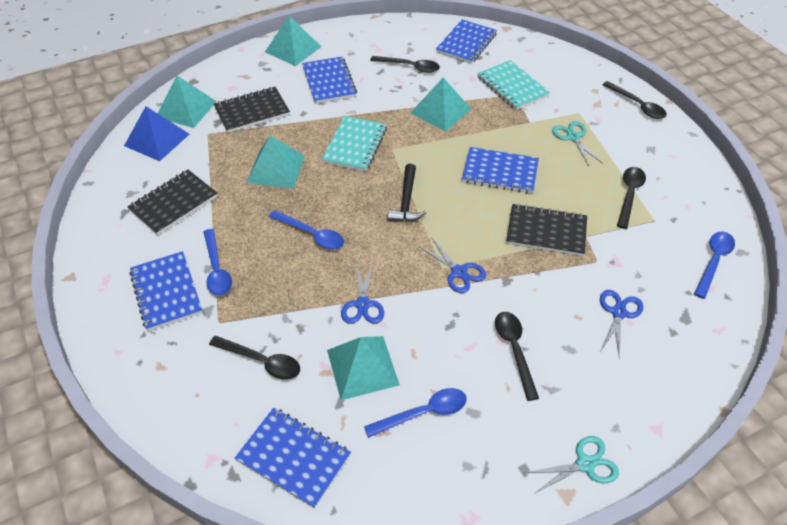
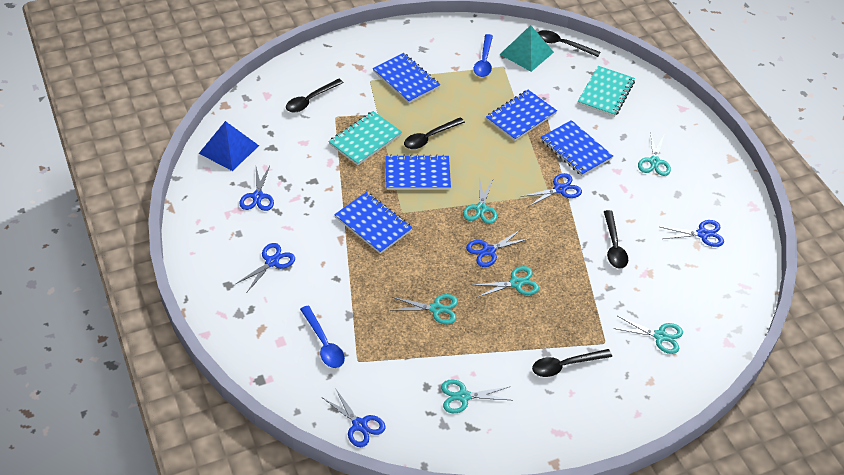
black hammer: 1 -> 0
black notebook: 3 -> 0
blue scissors: 3 -> 6
blue spoon: 4 -> 2
turquoise pyramid: 5 -> 1
turquoise scissors: 2 -> 6

